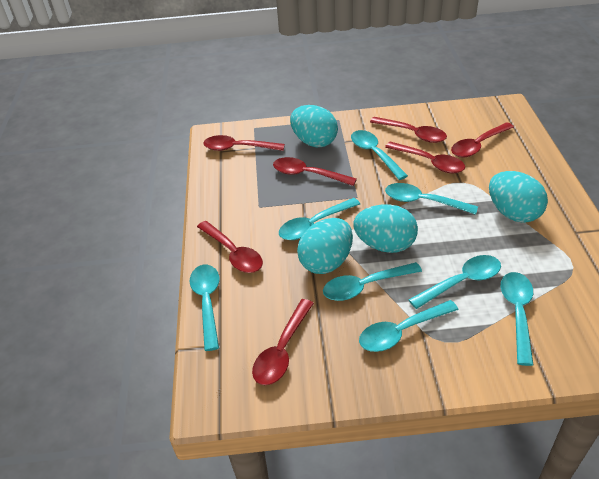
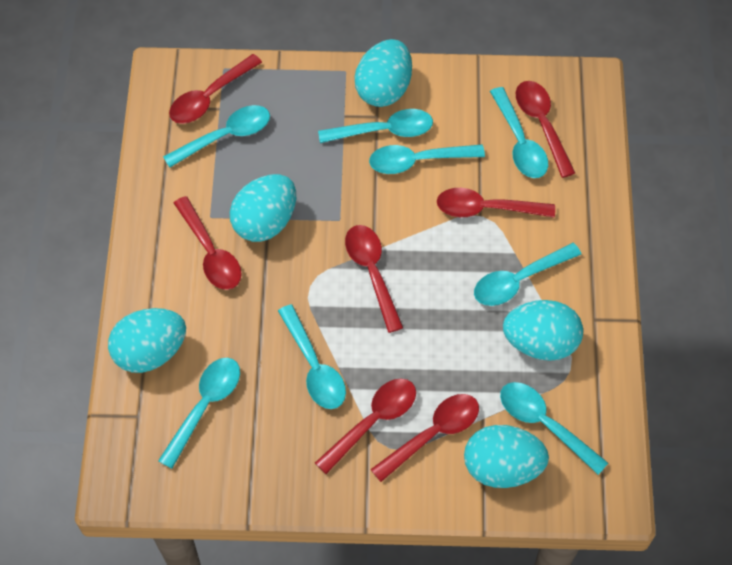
turquoise egg: 4 -> 5

